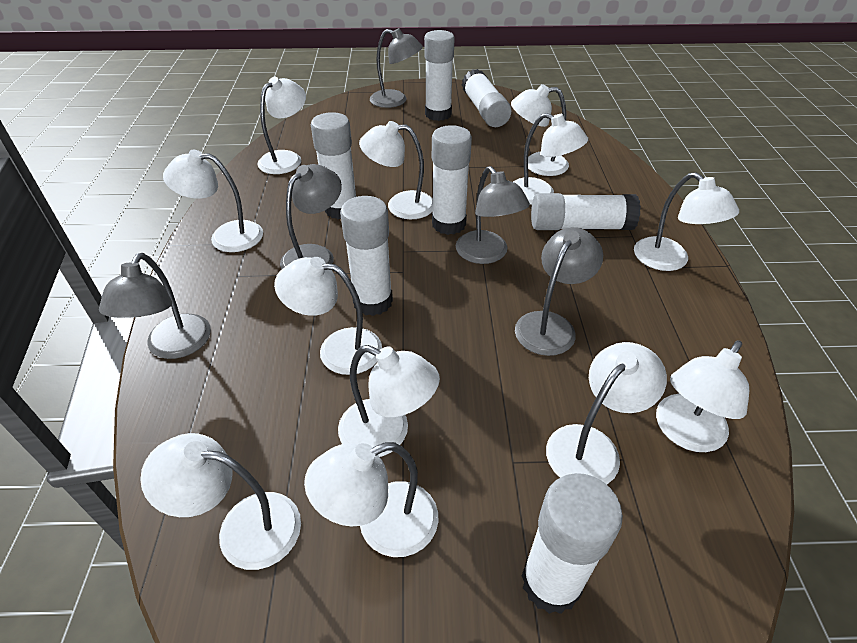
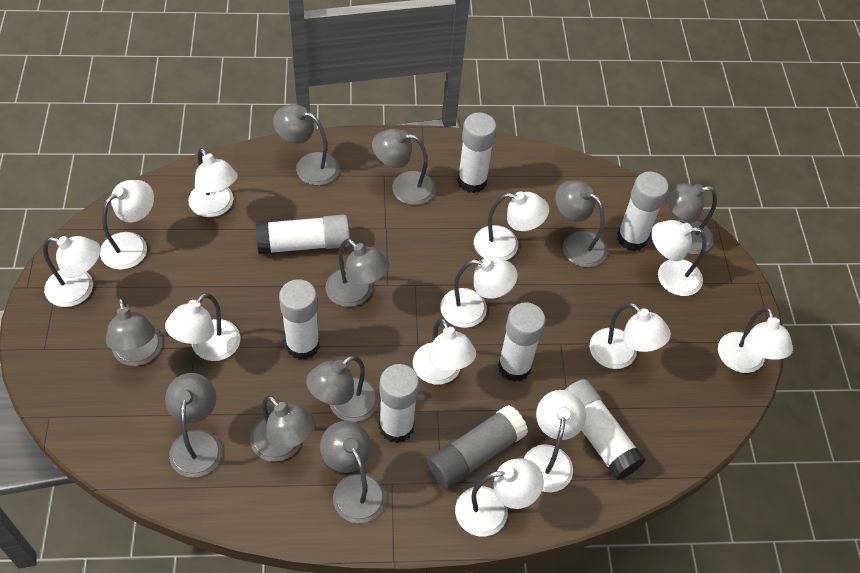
grey glue stick: 0 -> 1
grey lamp: 5 -> 10

